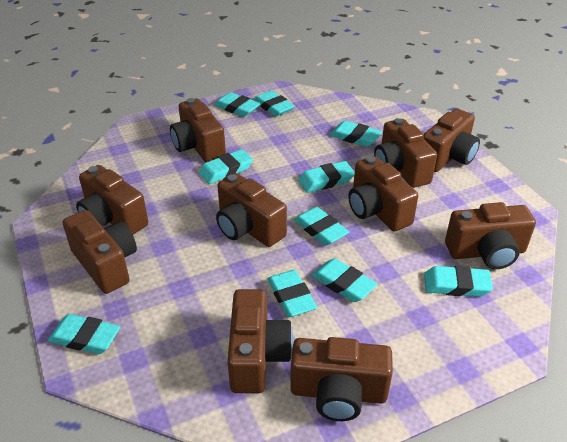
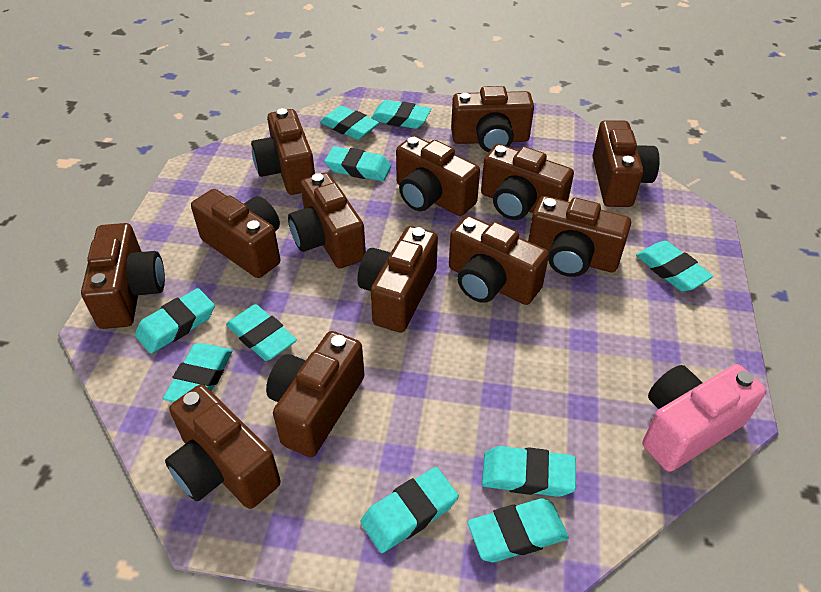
brown camera: 10 -> 13
pink camera: 0 -> 1

